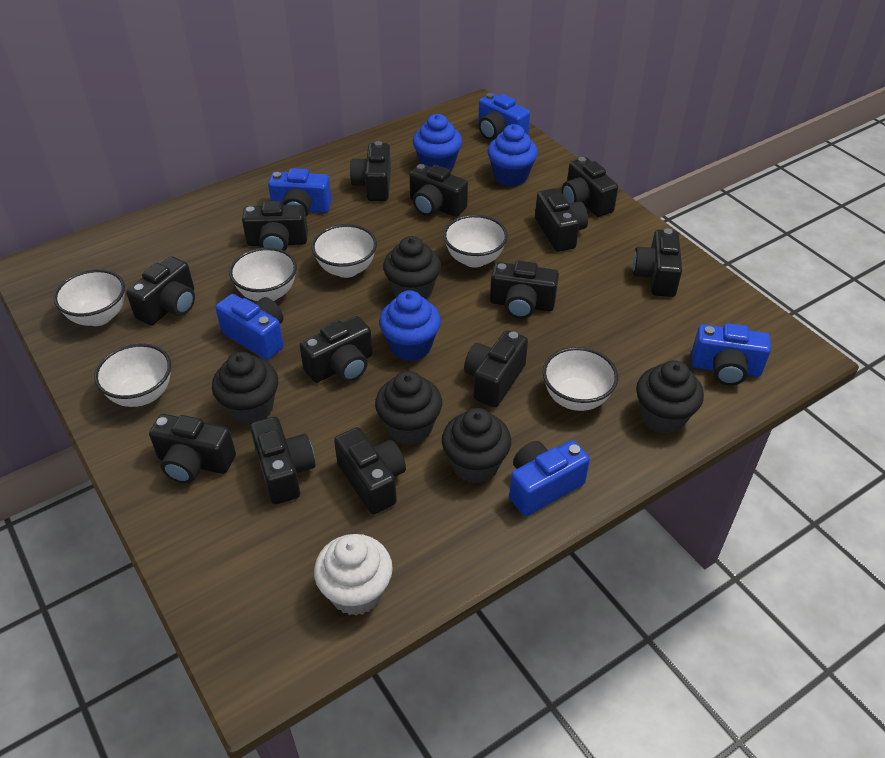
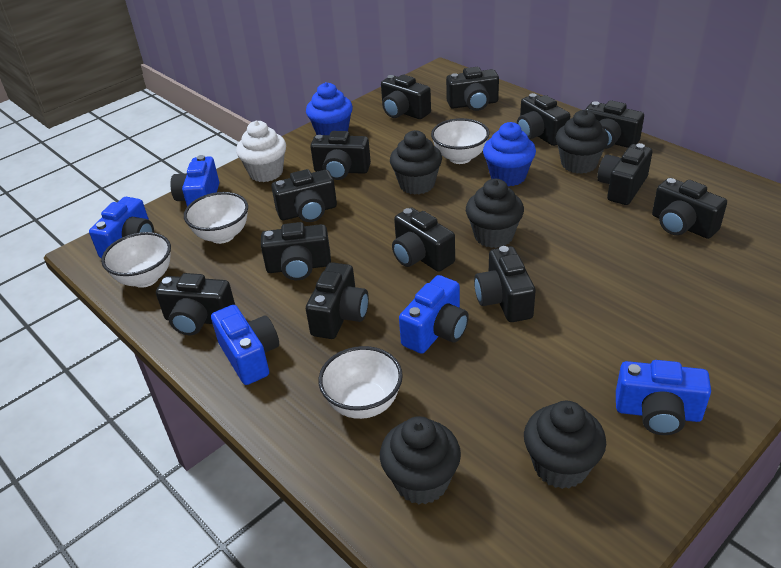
blue cupcake: 3 -> 2
white bowl: 6 -> 4

